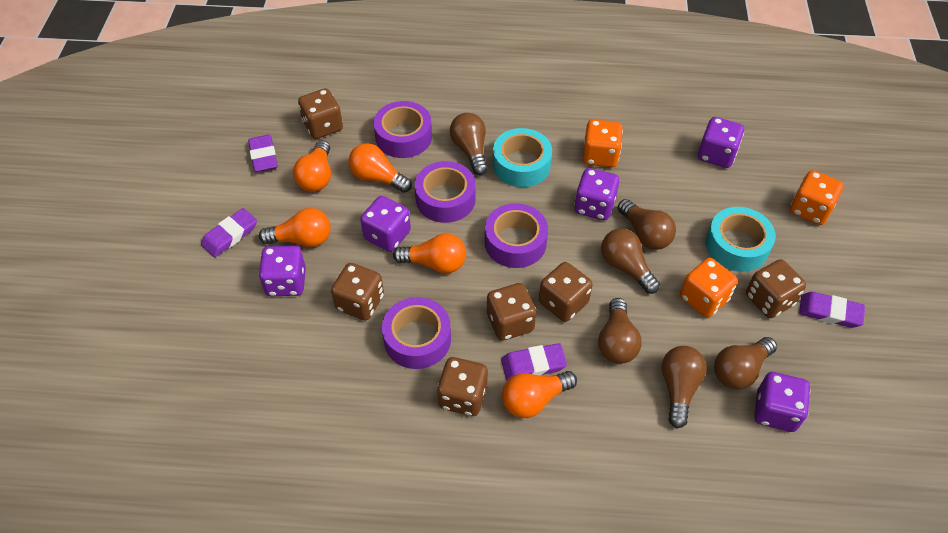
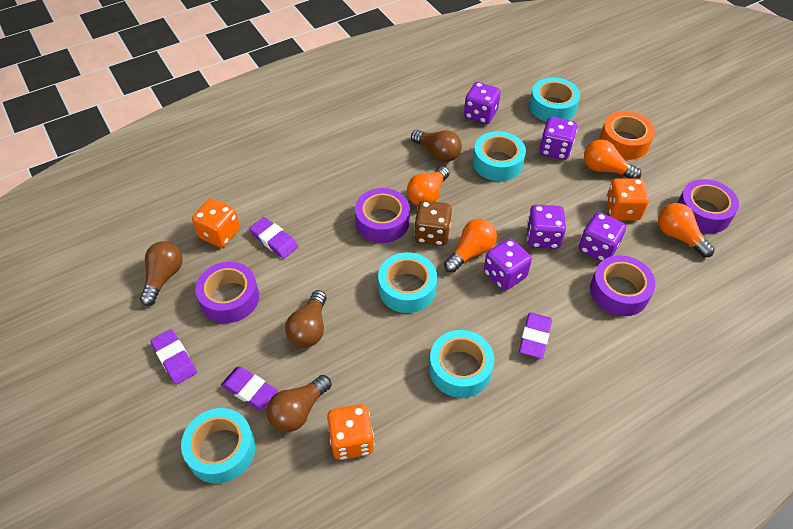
brown dice: 6 -> 1
brown light bulb: 6 -> 4
orange light bulb: 5 -> 4
orange tape: 0 -> 1
turquoise tape: 2 -> 5

